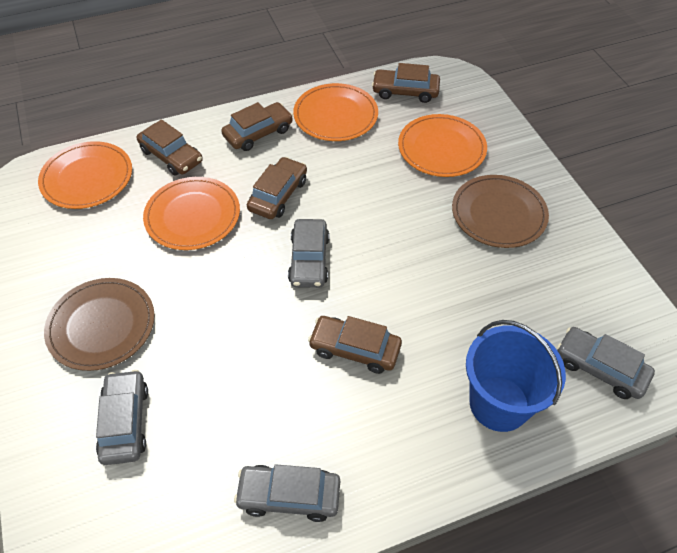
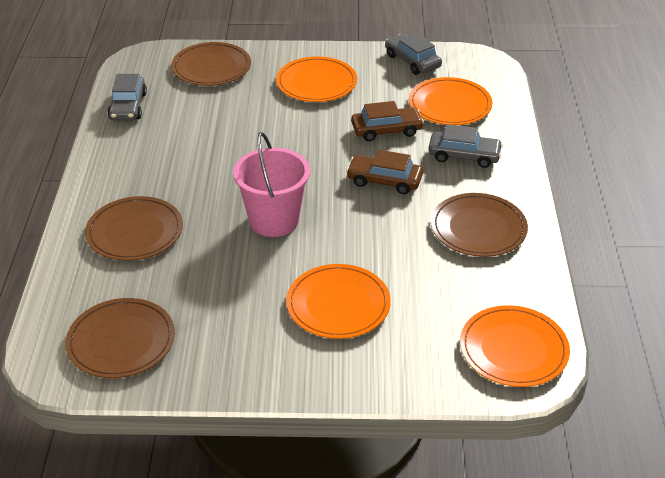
blue bucket: 1 -> 0
brown car: 5 -> 2
brown plate: 2 -> 4
grey car: 4 -> 3
pink bucket: 0 -> 1

